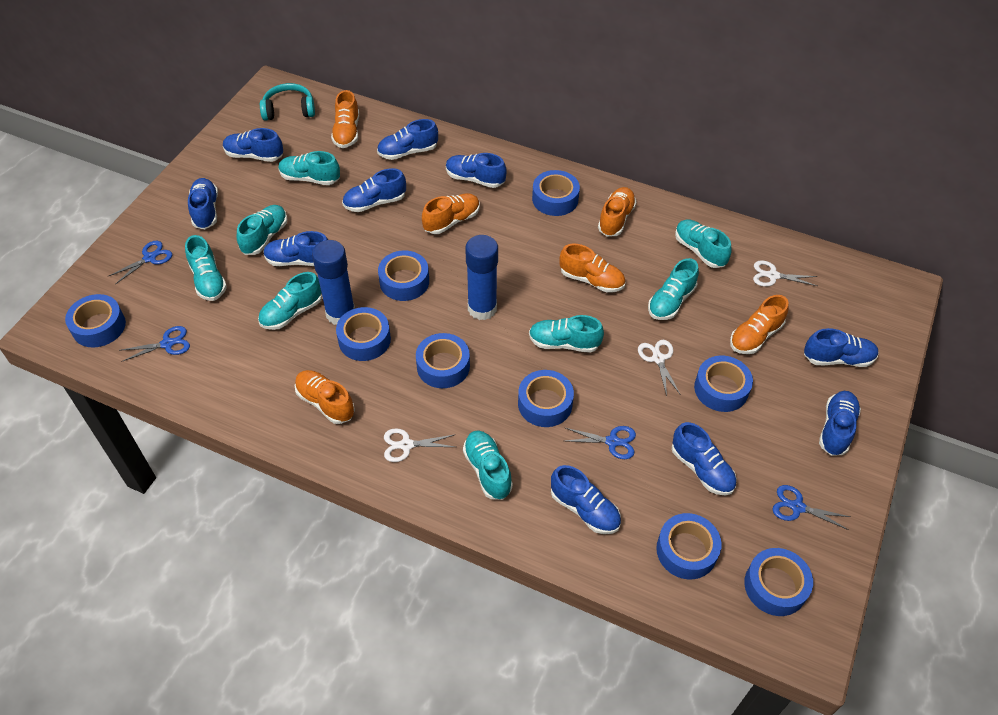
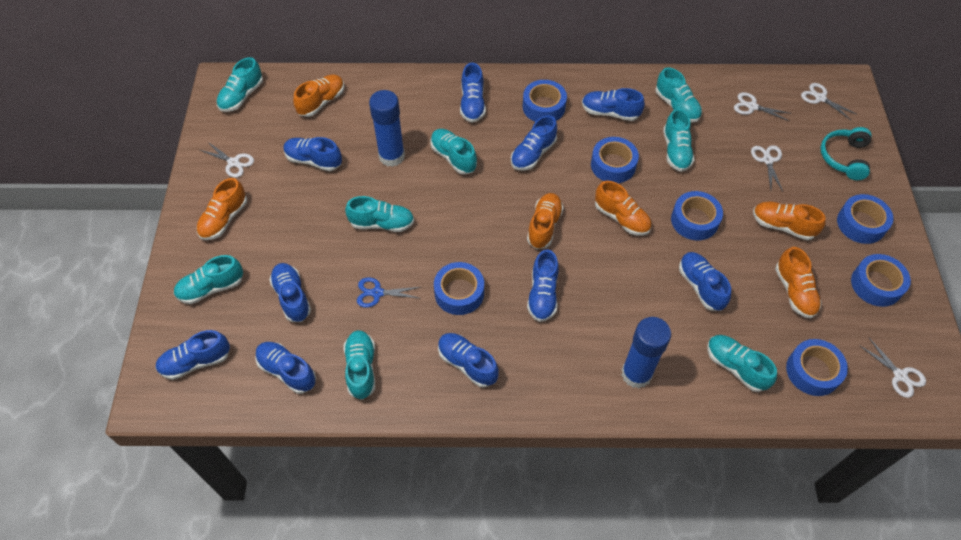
blue scissors: 4 -> 1
blue tape: 9 -> 7
white scissors: 3 -> 5

